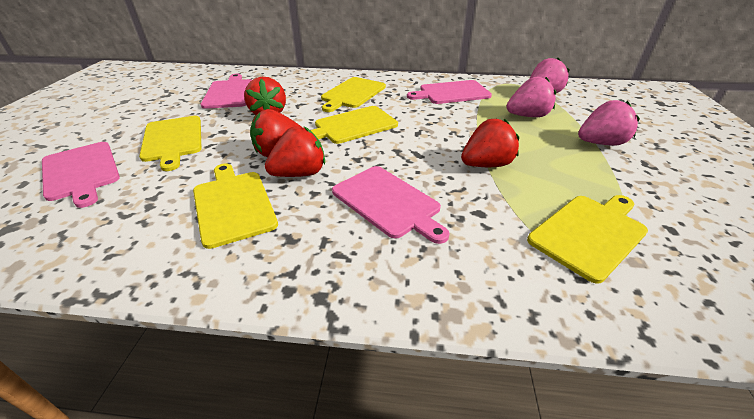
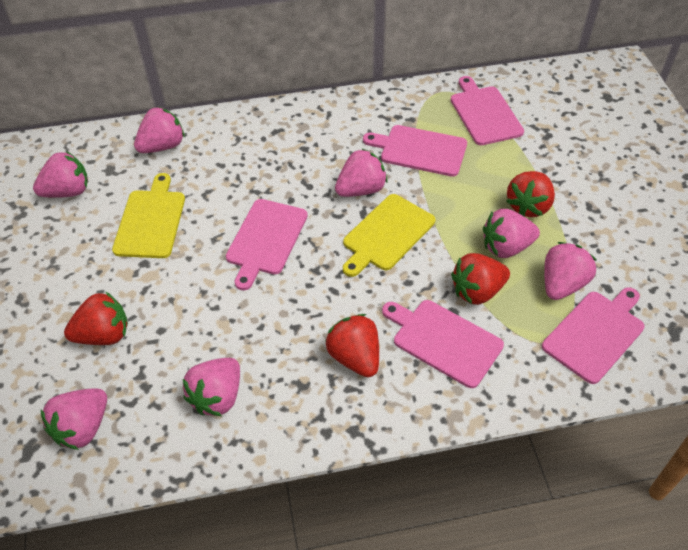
pink cutting board: 4 -> 5
pink strawberry: 3 -> 7
yellow cutting board: 5 -> 2

